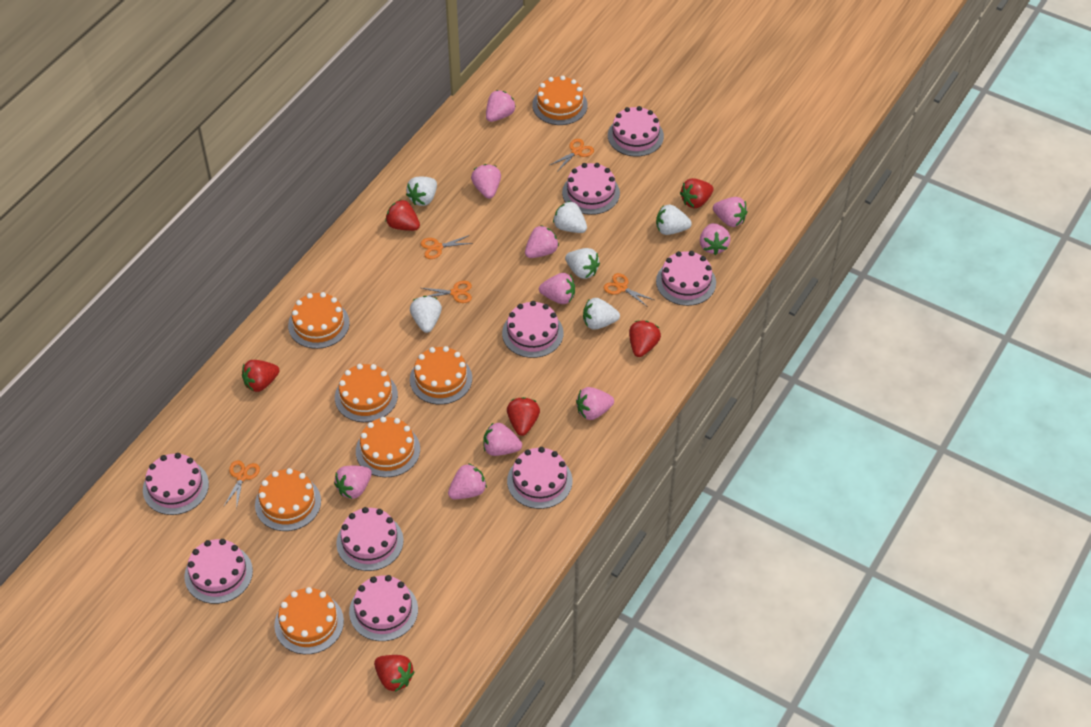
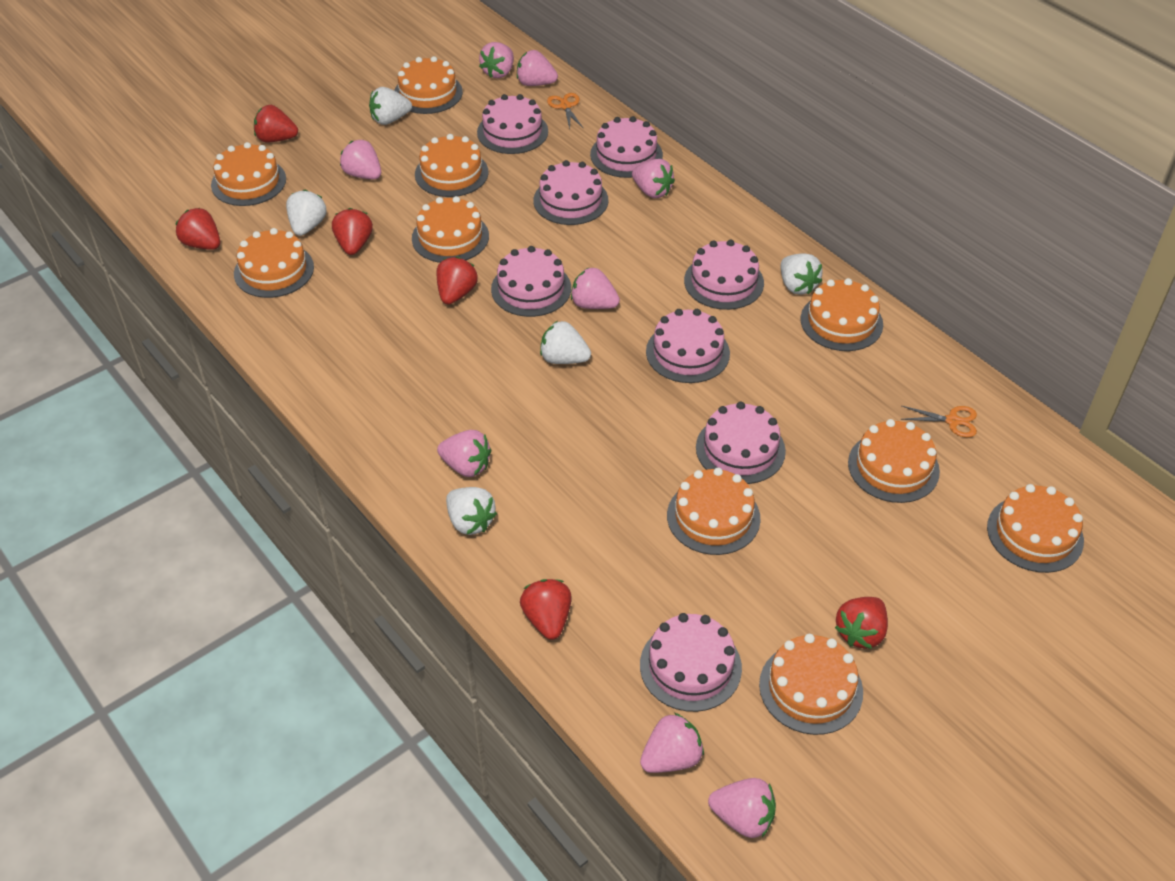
orange cake: 7 -> 10
orange scissors: 5 -> 2
pink cake: 9 -> 8
pink strawberry: 10 -> 8
white strawberry: 6 -> 5

